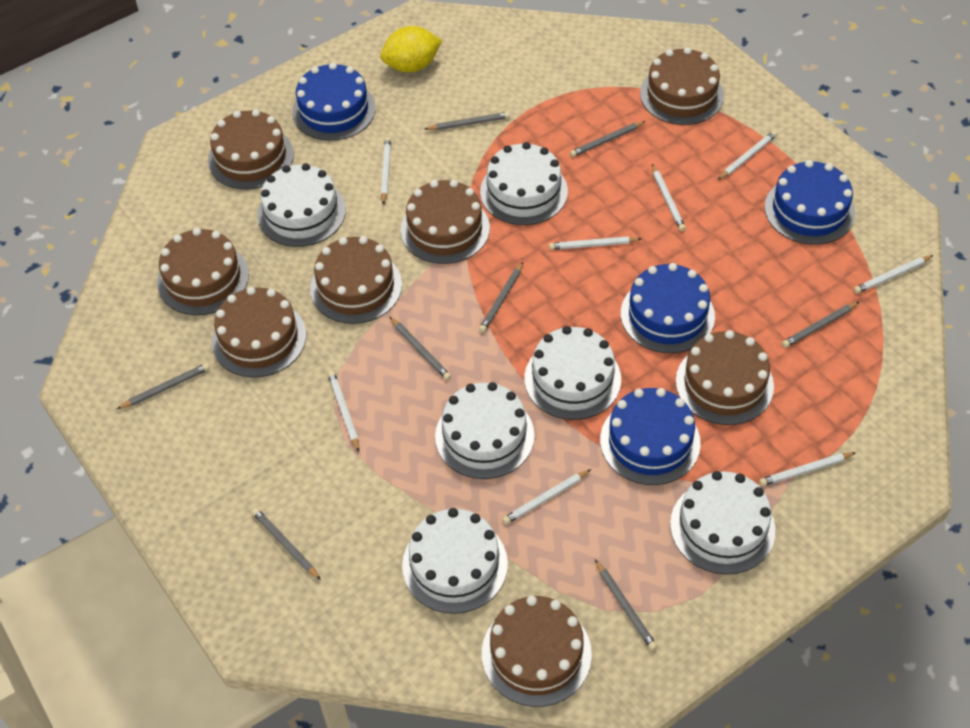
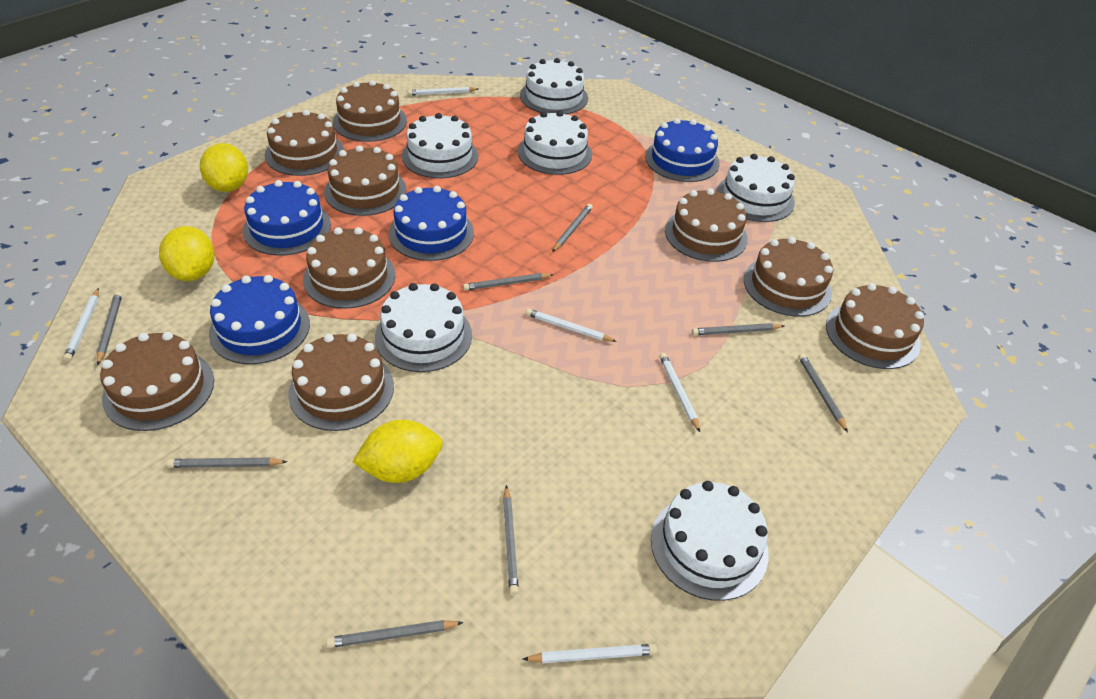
brown cake: 8 -> 9
white pencil: 8 -> 5
yellow lemon: 1 -> 3

